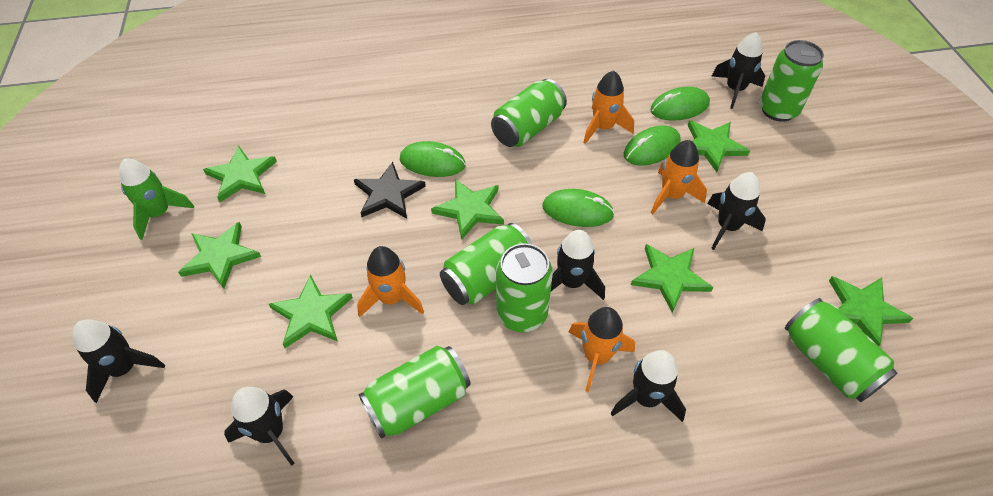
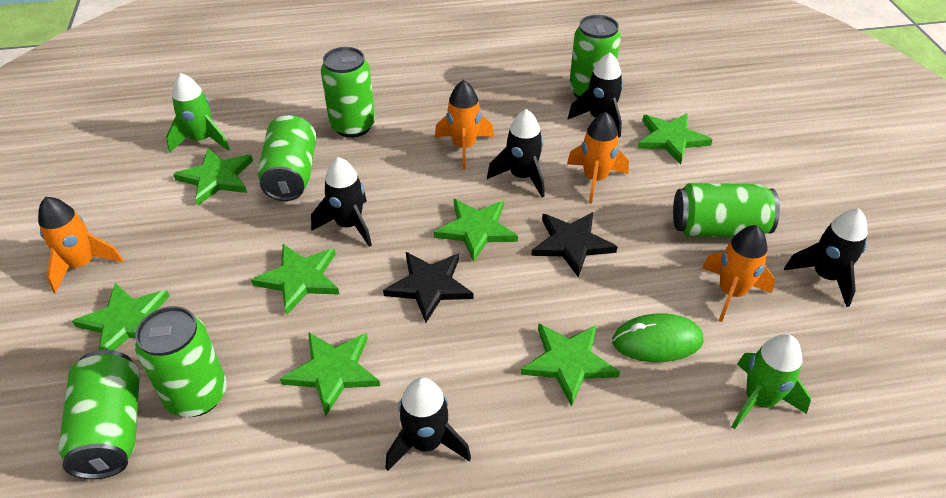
black rocket: 6 -> 5
black star: 1 -> 2
green mouse: 4 -> 1
green rocket: 1 -> 2

